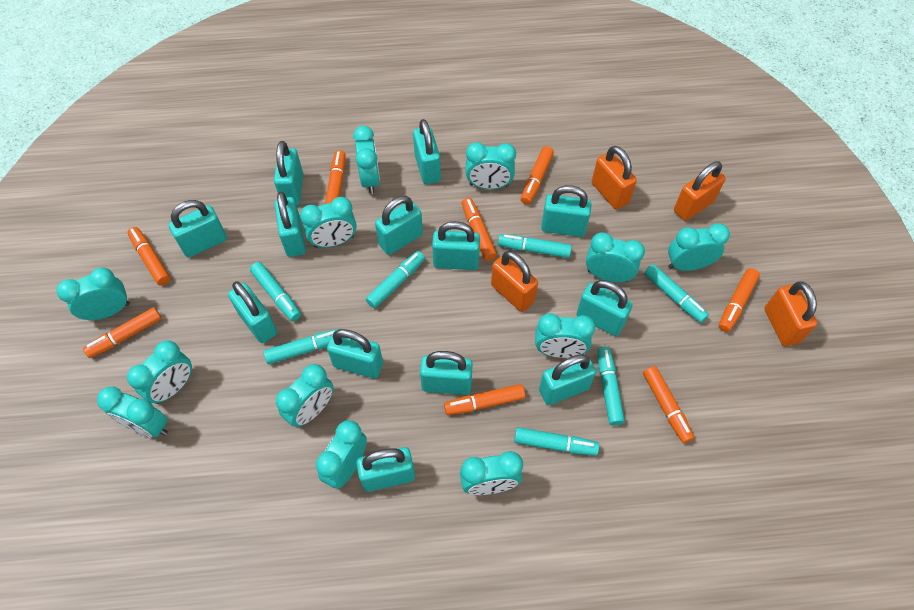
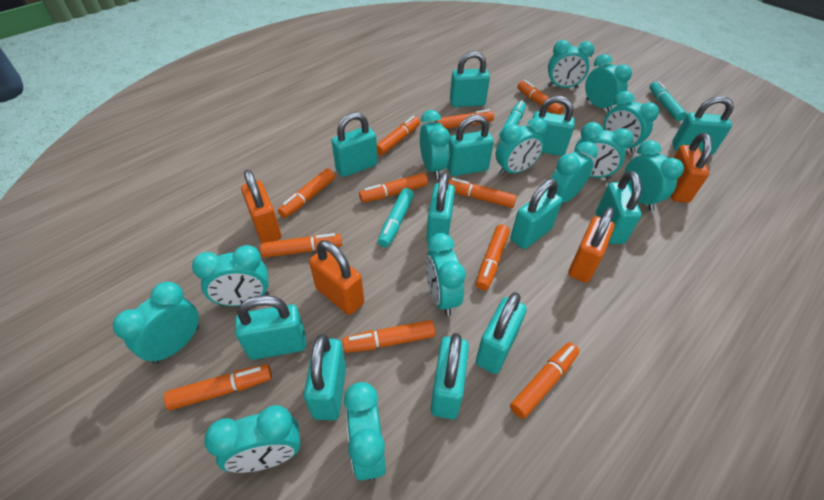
orange marker: 8 -> 11
turquoise clock: 12 -> 13
turquoise marker: 7 -> 3
turquoise padlock: 13 -> 12

